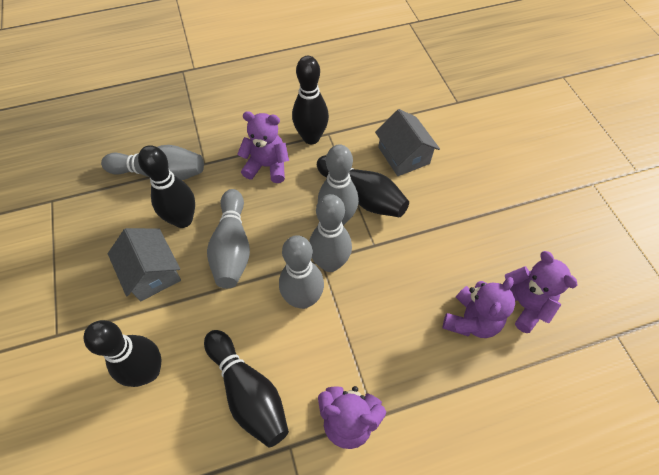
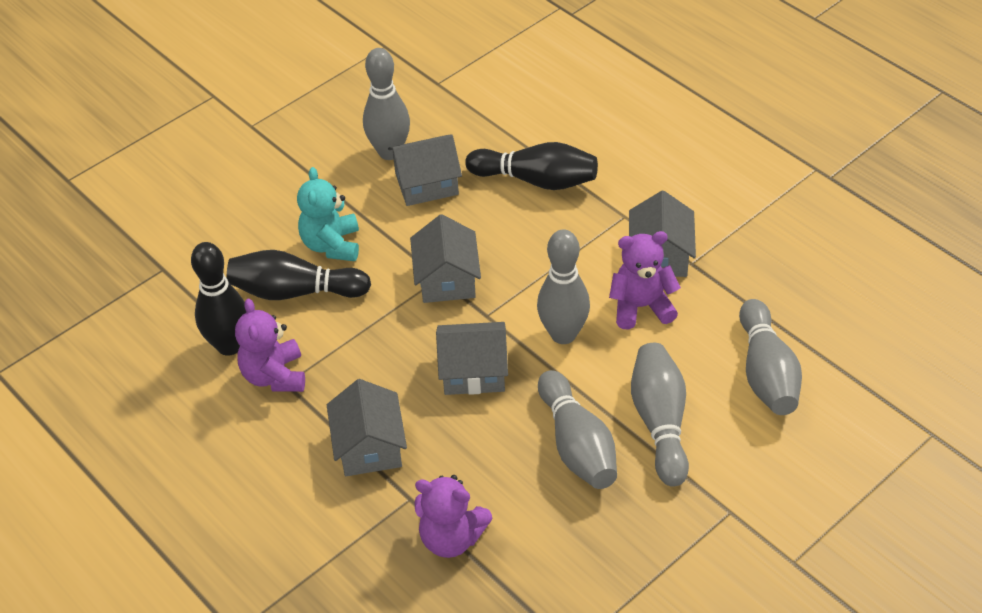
black bowling pin: 5 -> 3
grey house: 2 -> 5
purple teddy bear: 4 -> 3
turquoise teddy bear: 0 -> 1

